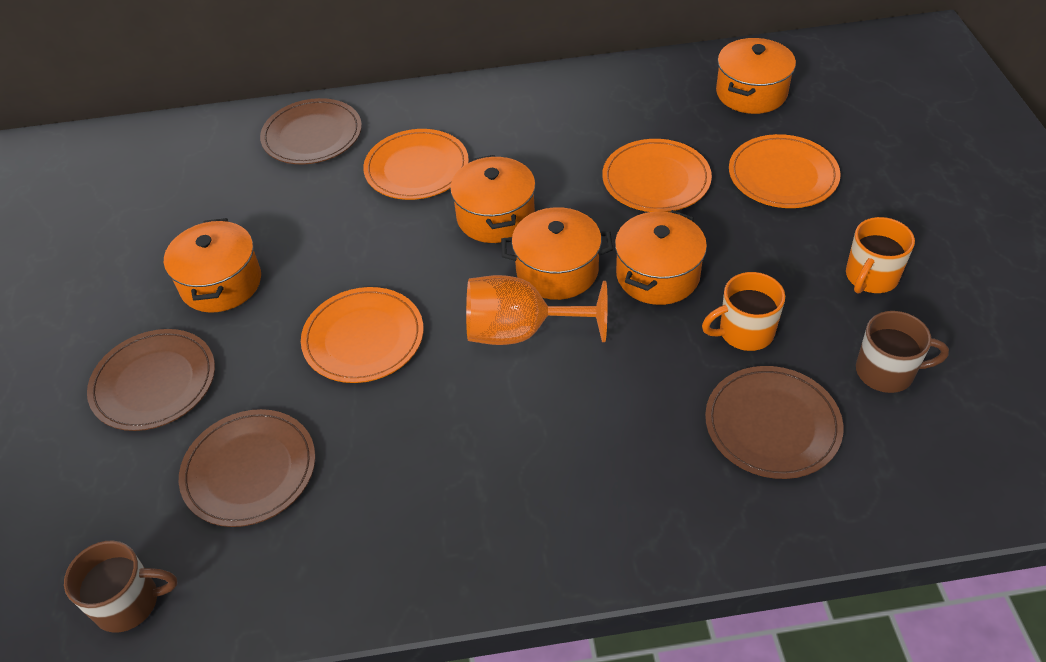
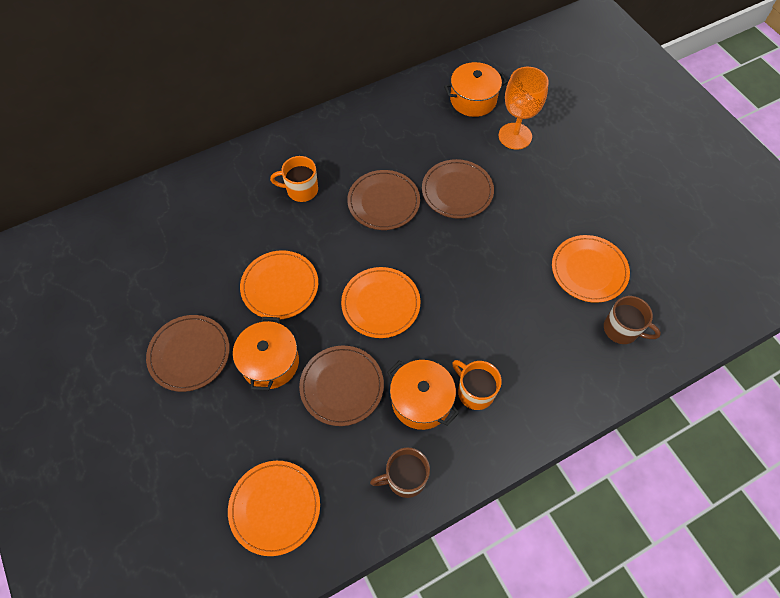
orange pot: 5 -> 3

